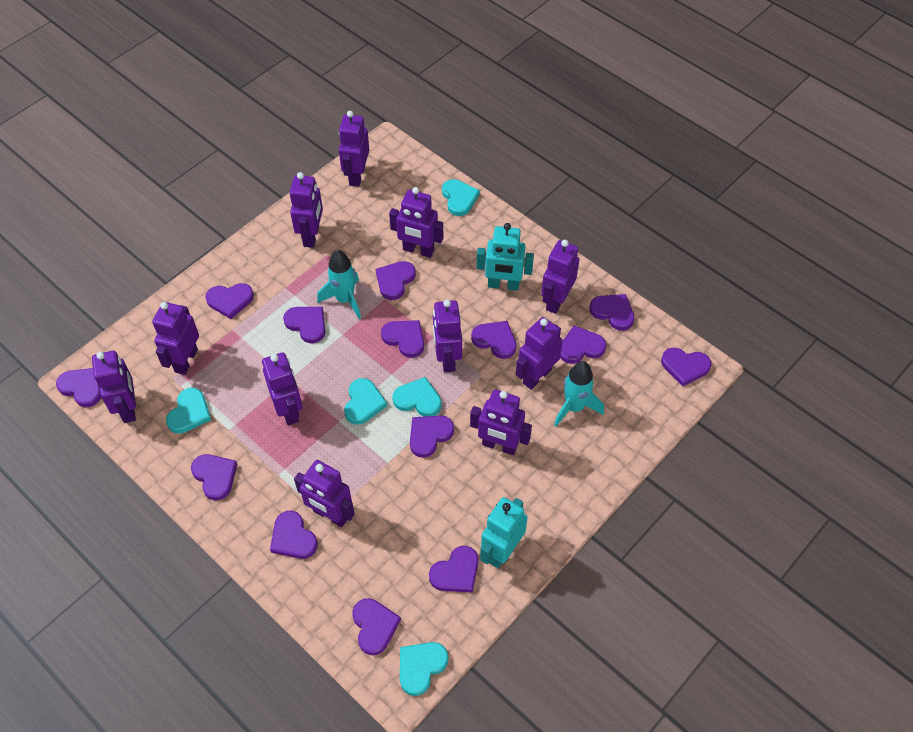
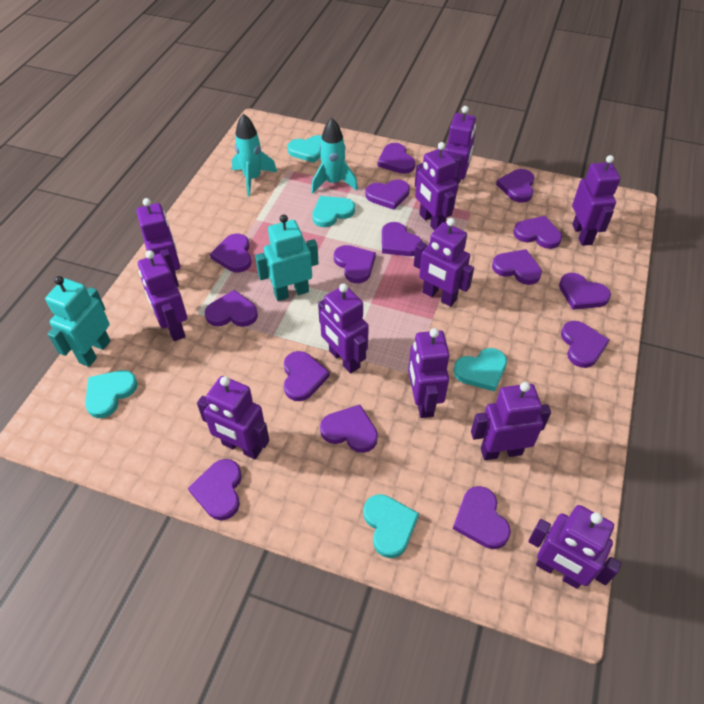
purple heart: 14 -> 15

